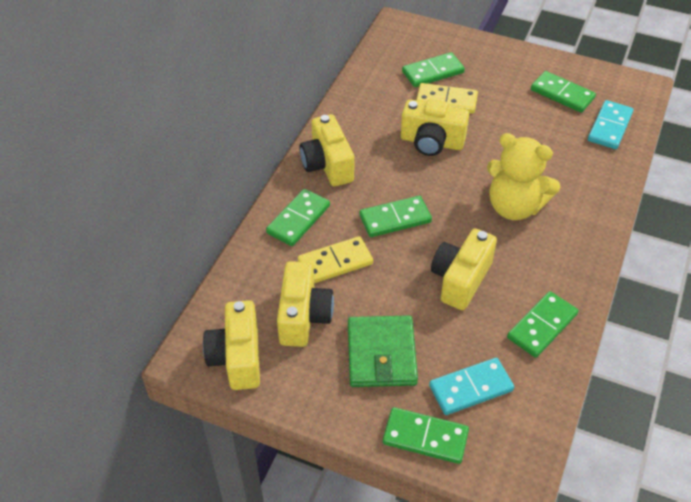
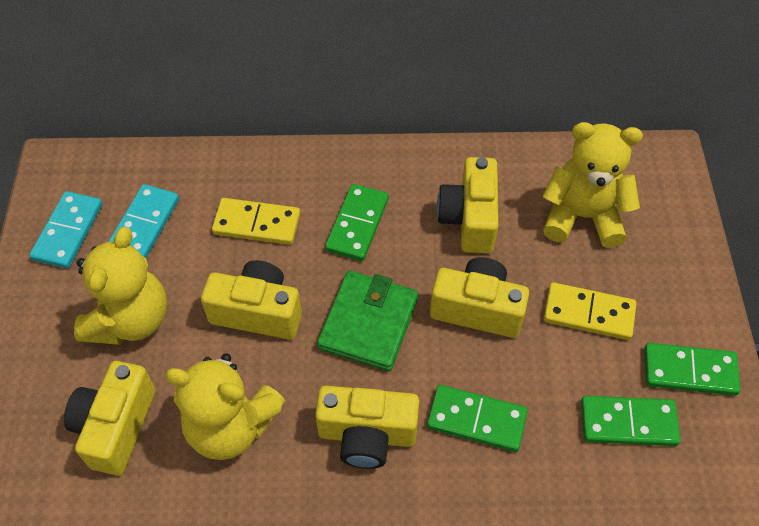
green domino: 6 -> 4
yellow teddy bear: 1 -> 3

